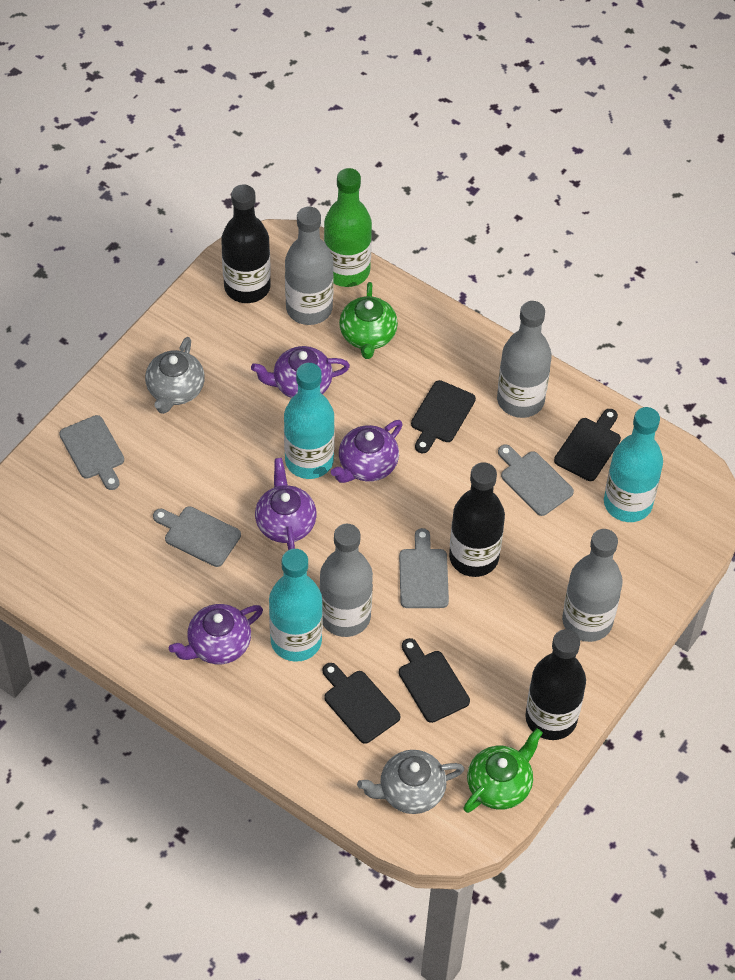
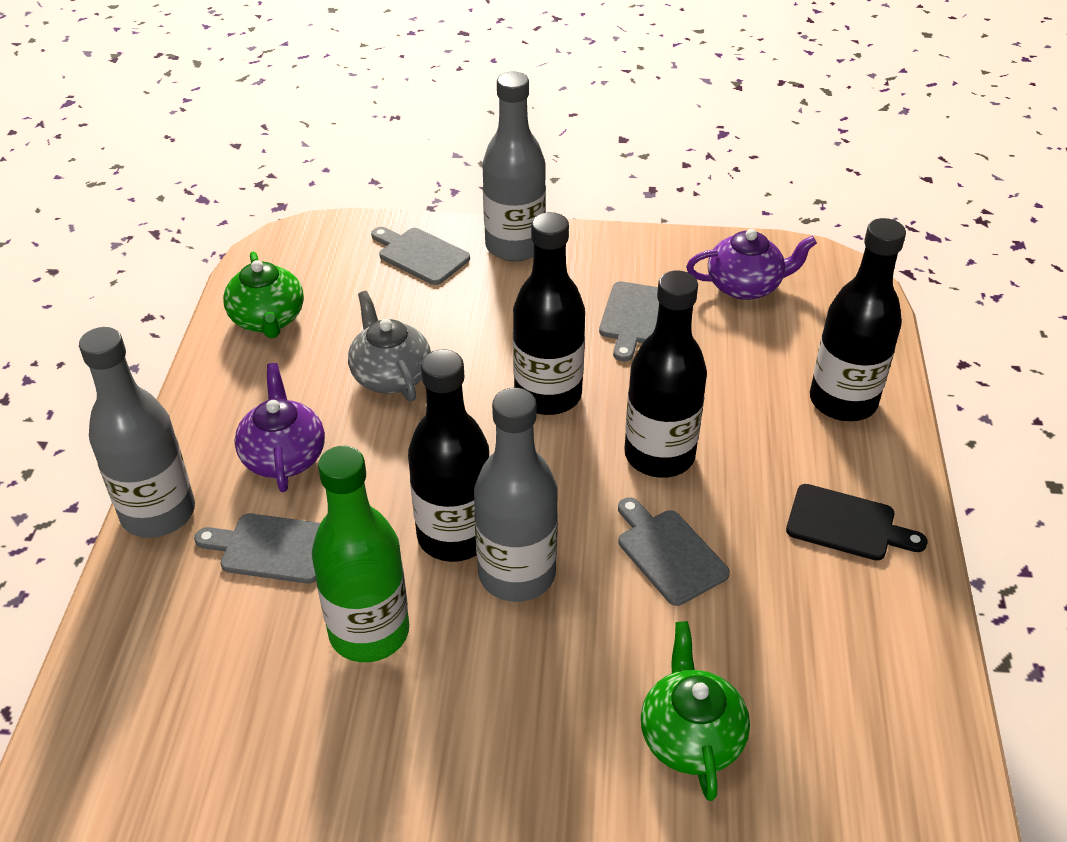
black bottle: 3 -> 4
black cutting board: 4 -> 1
grey bottle: 4 -> 3
grey teapot: 2 -> 1
purple teapot: 4 -> 2
turquoise bottle: 3 -> 0

